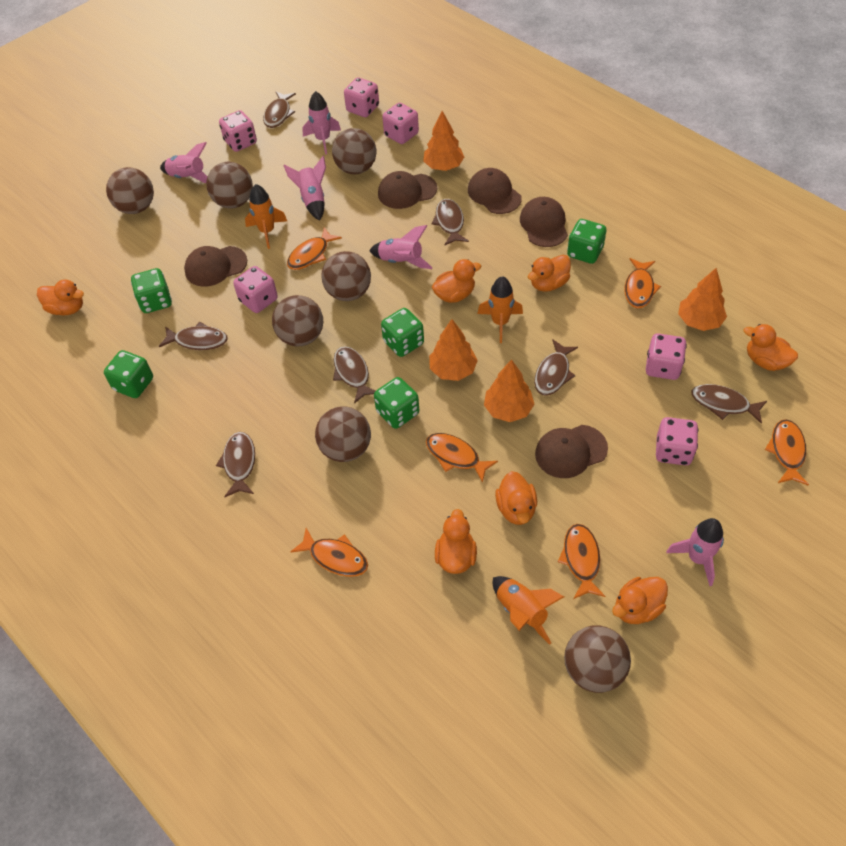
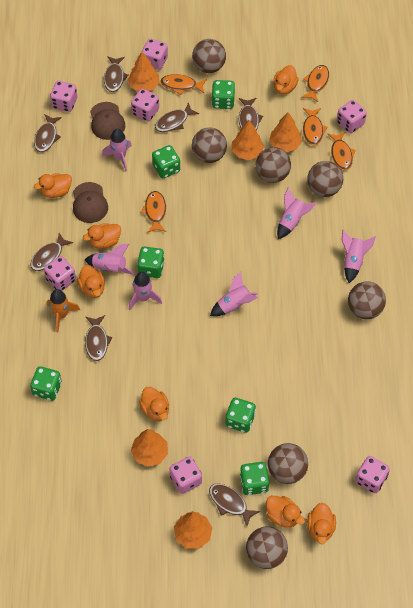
brown cap: 5 -> 2
green dice: 5 -> 6
orange fish: 6 -> 5
orange rocket: 3 -> 1
orange tree: 4 -> 5
pink dice: 6 -> 7
pink rocket: 5 -> 6

